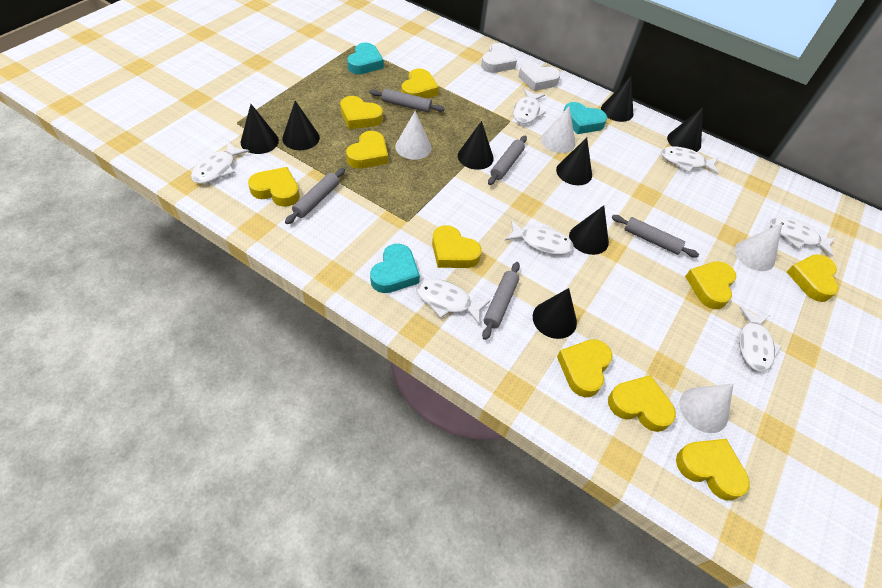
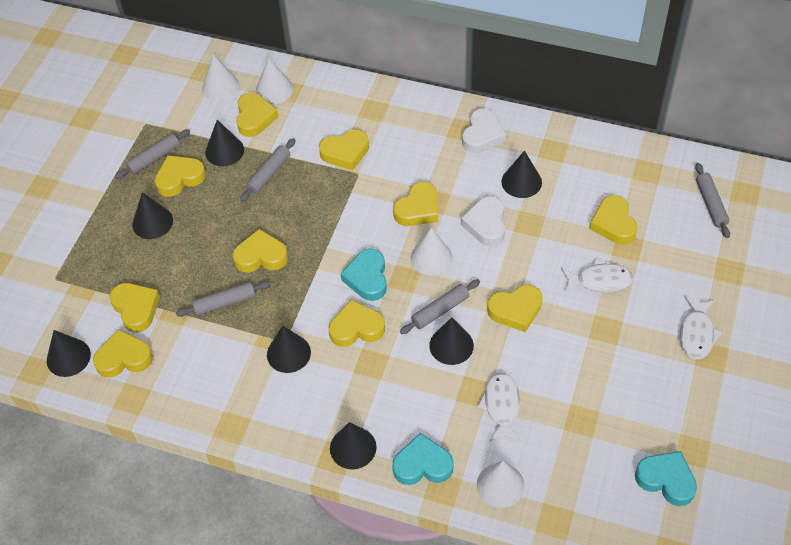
black cone: 8 -> 7
white fish: 7 -> 3

